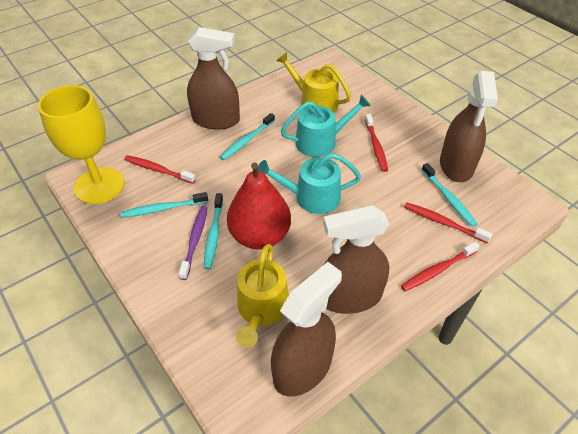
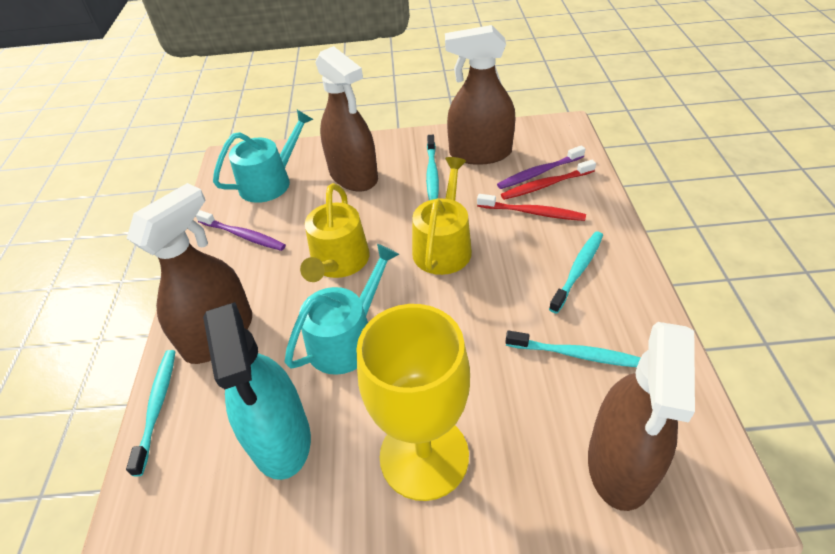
purple toothbrush: 1 -> 2
red pear: 1 -> 0
red toothbrush: 4 -> 2
turquoise spray bottle: 0 -> 1

